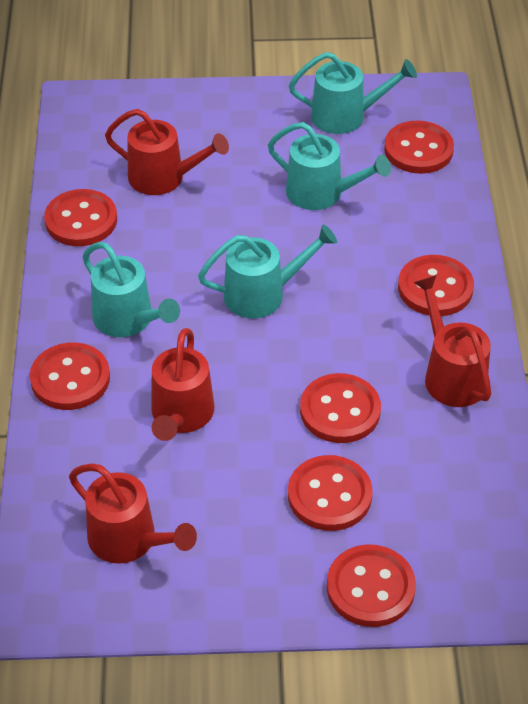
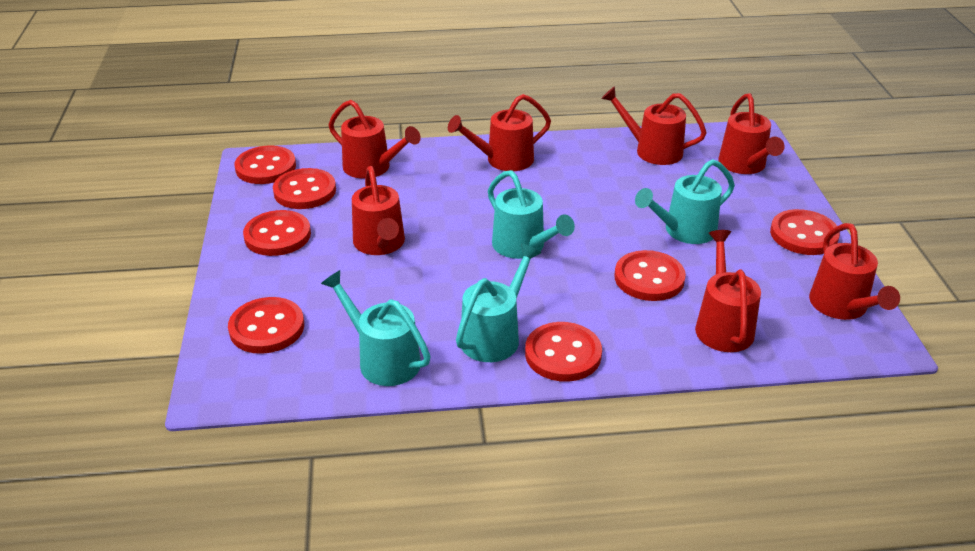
red watering can: 4 -> 7

